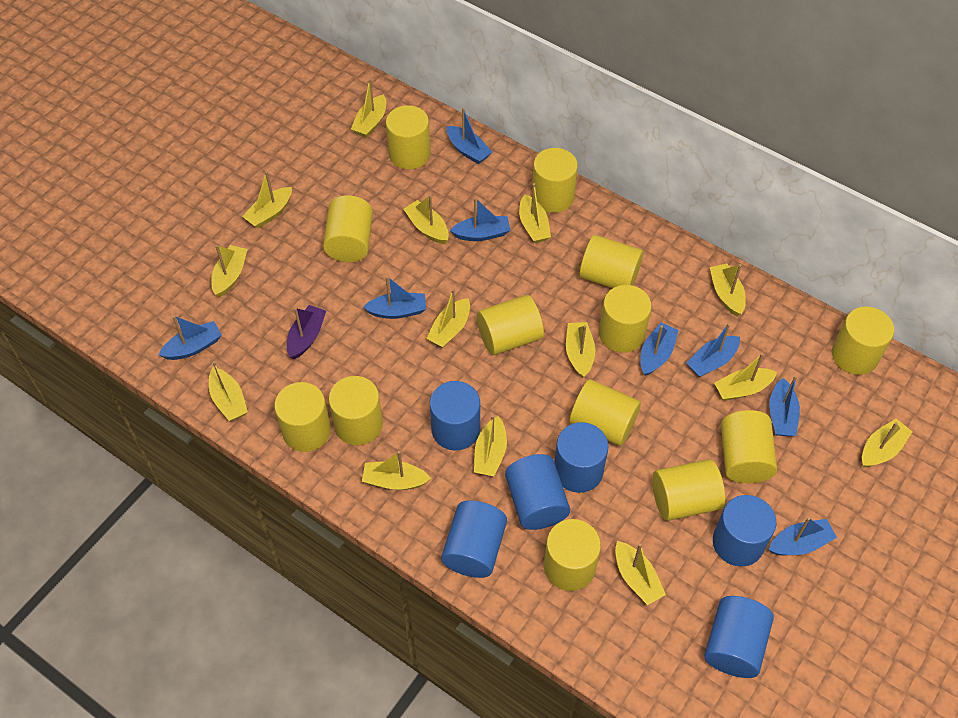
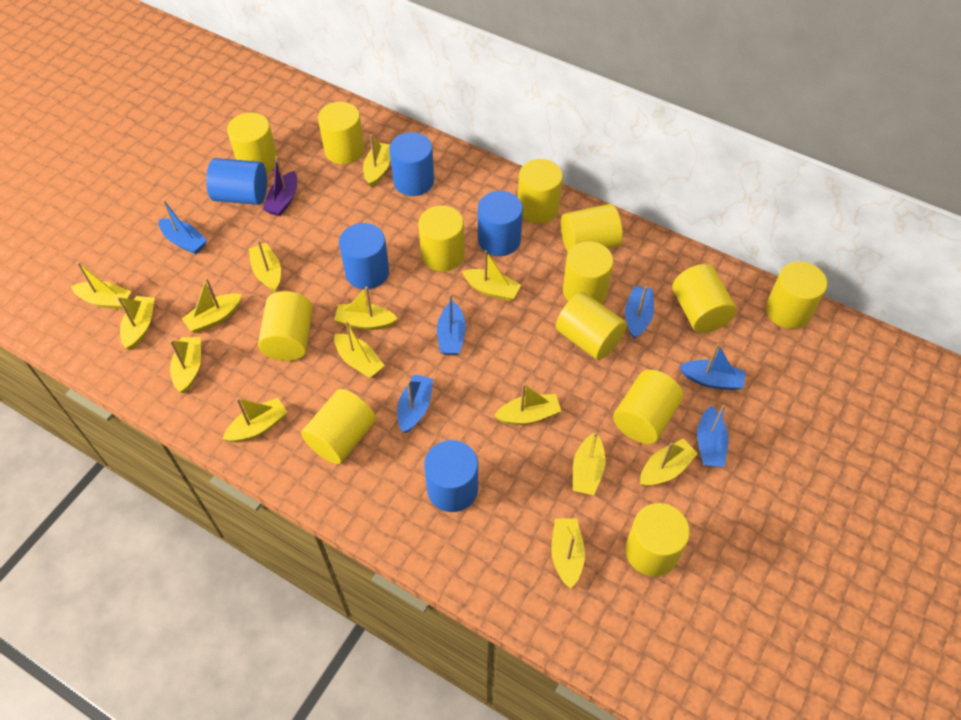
blue boat: 8 -> 6
blue cylinder: 6 -> 5

